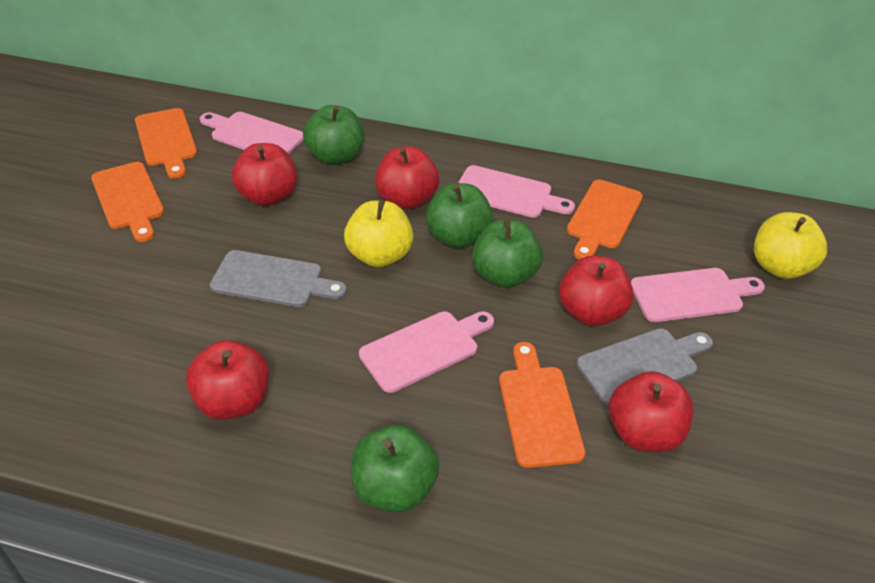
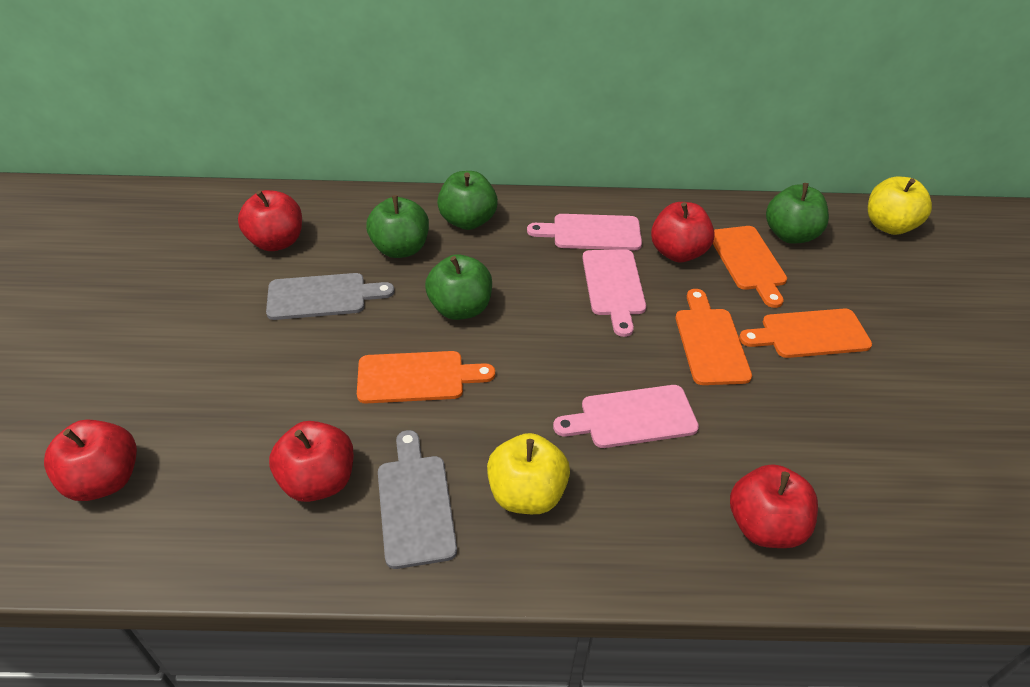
pink cutting board: 4 -> 3

